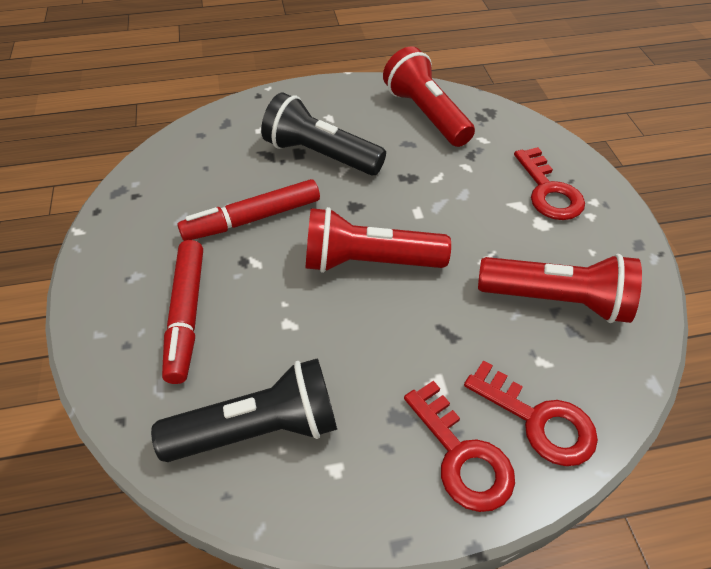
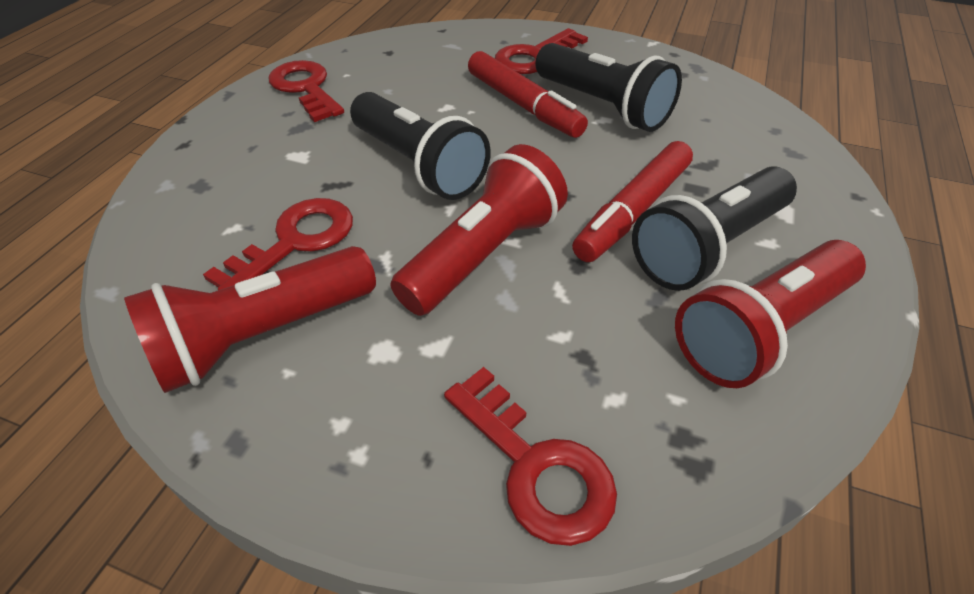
black flashlight: 2 -> 3
red key: 3 -> 4

